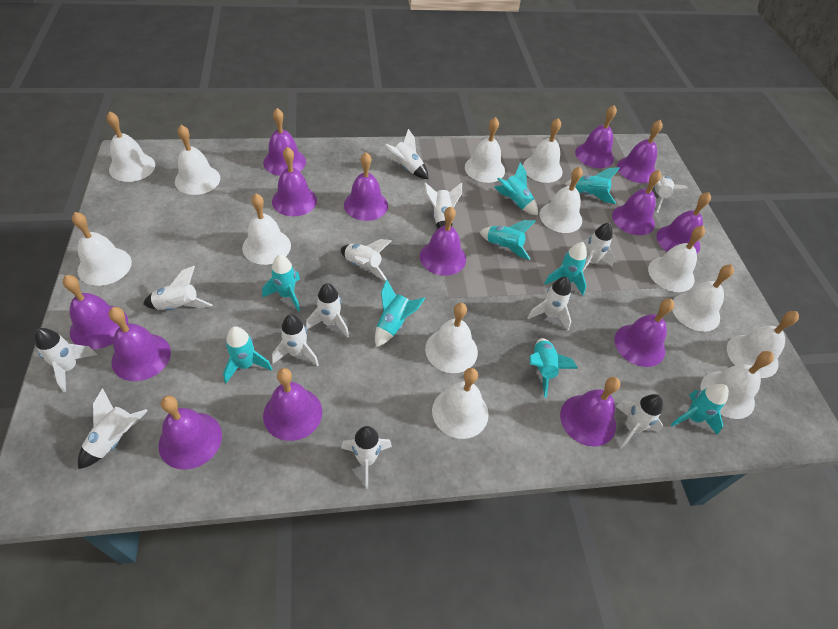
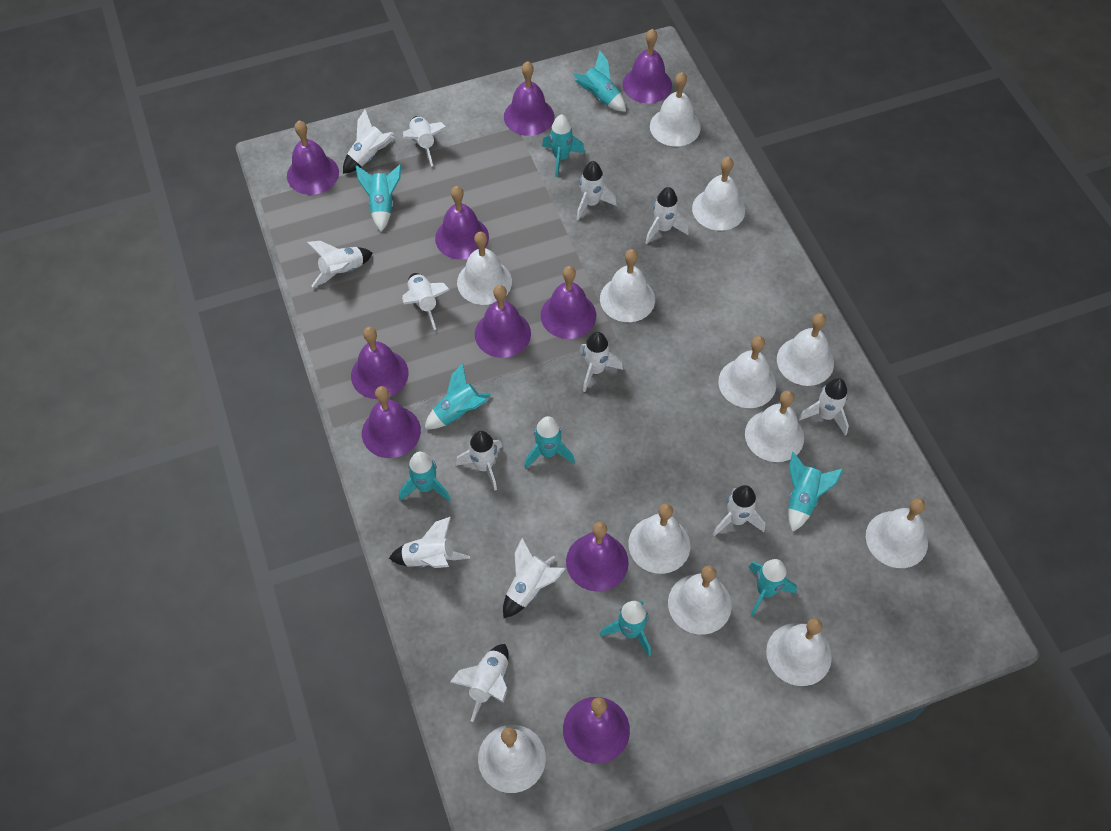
purple bell: 14 -> 10
white bell: 13 -> 12

